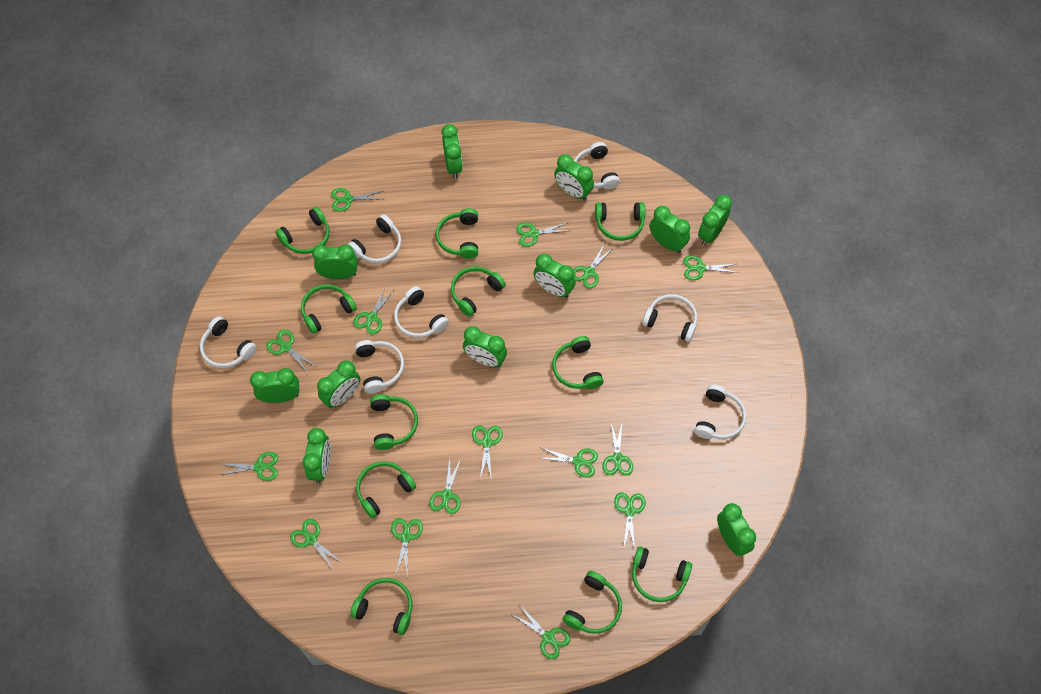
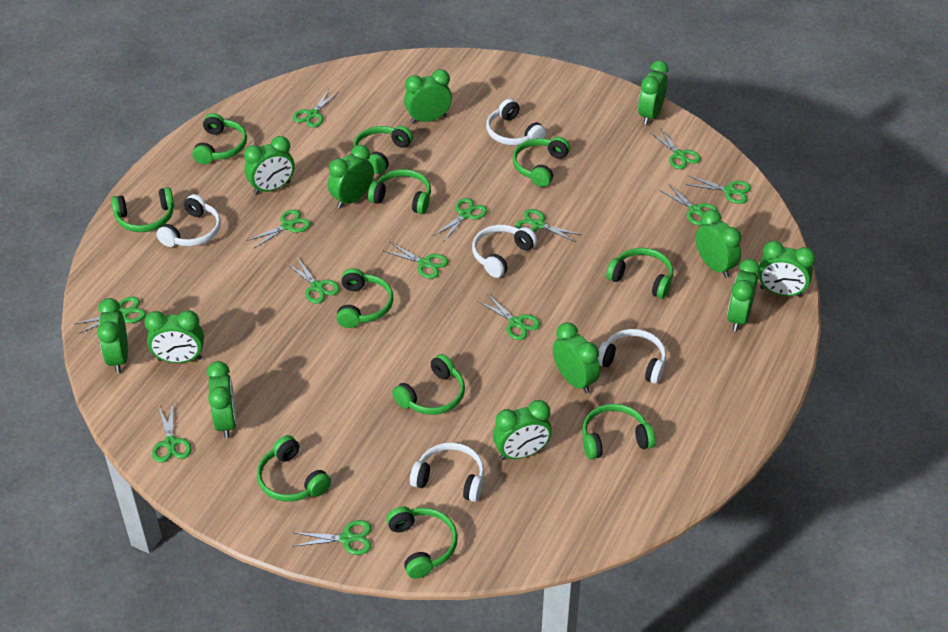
green clock: 11 -> 12
green scissors: 15 -> 13
white headphones: 7 -> 5

